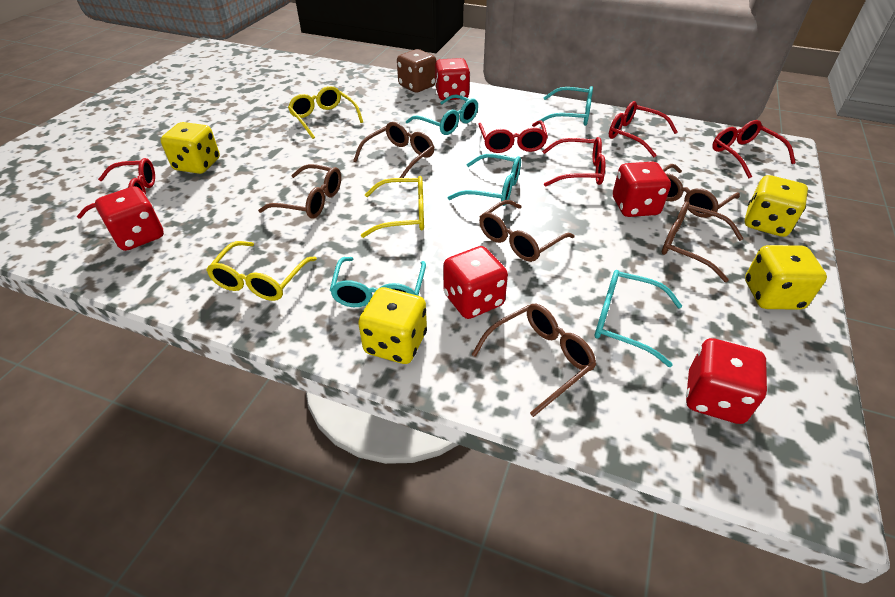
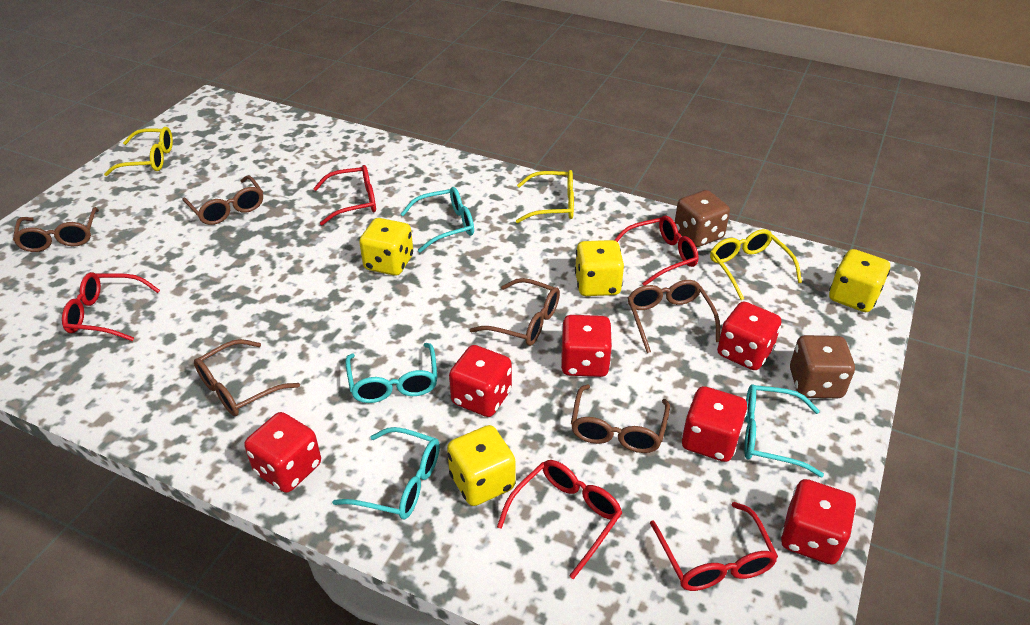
brown dice: 1 -> 2
red dice: 5 -> 6
turquoise glasses: 5 -> 4

